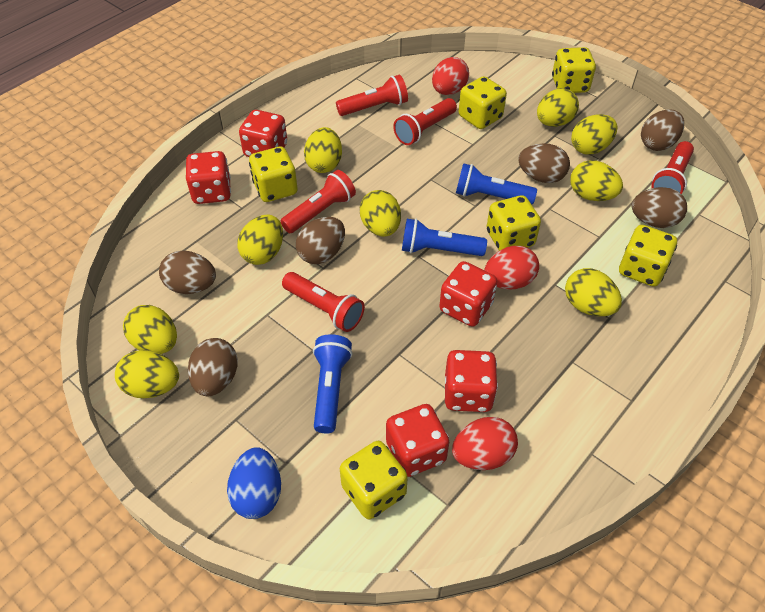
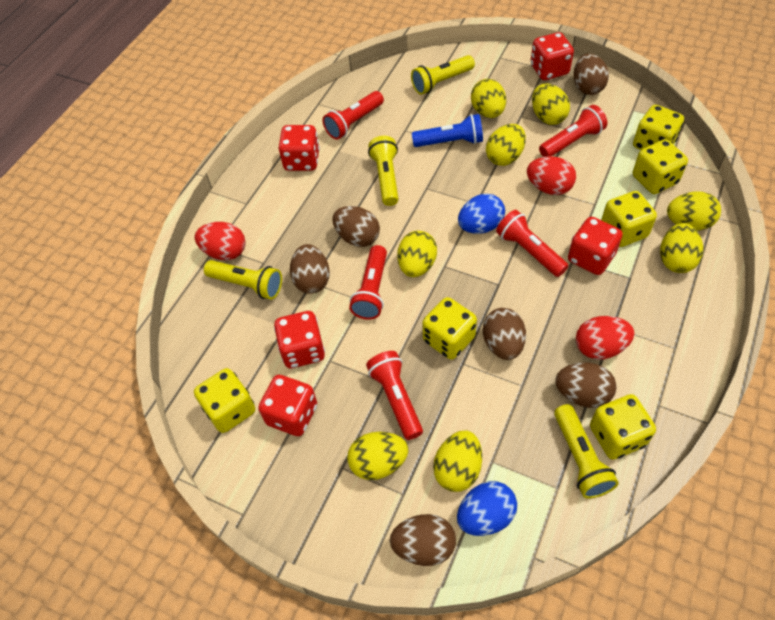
blue egg: 1 -> 2
blue flashlight: 3 -> 1
yellow egg: 9 -> 8
yellow flashlight: 0 -> 4

